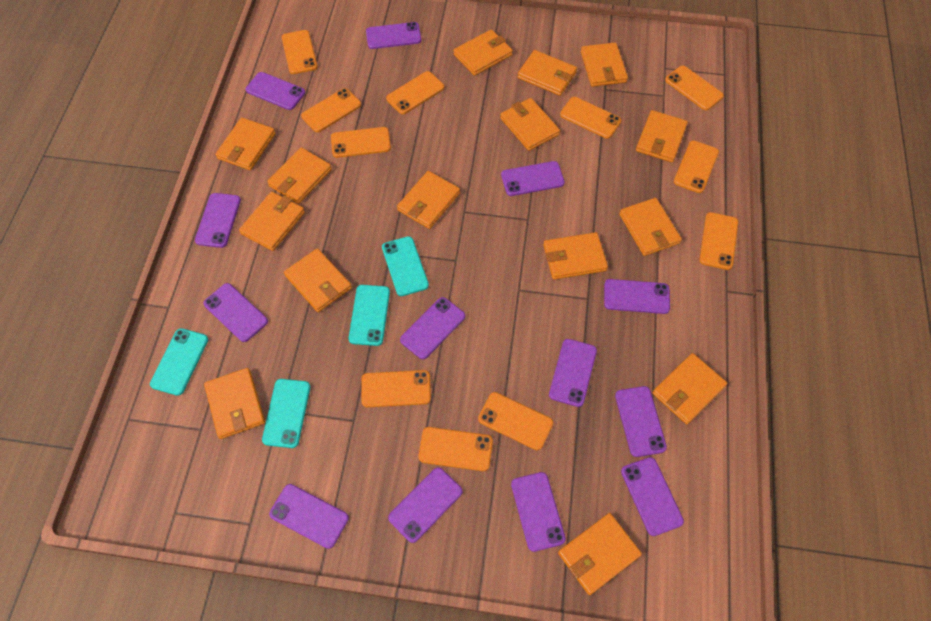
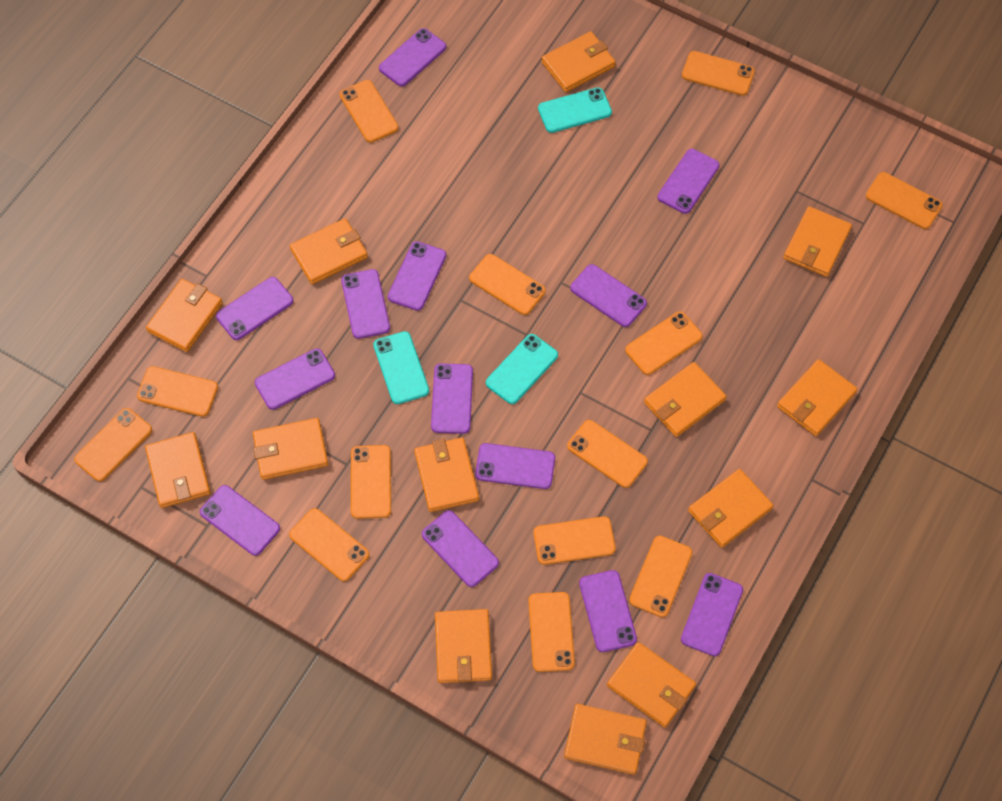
orange phone: 11 -> 13
orange wallet: 15 -> 13
turquoise phone: 4 -> 3

